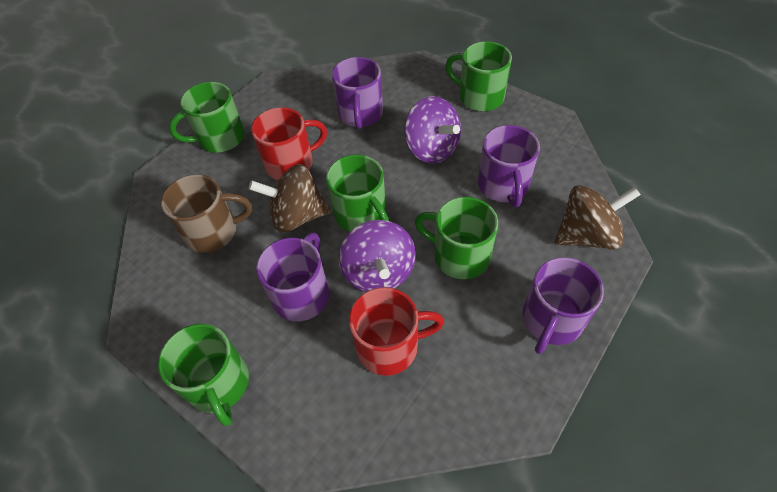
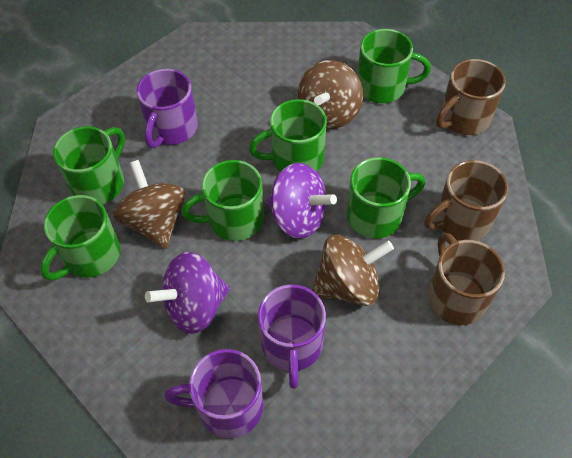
brown mug: 1 -> 3
brown spinning top: 2 -> 3
green mug: 5 -> 6
purple mug: 4 -> 3
red mug: 2 -> 0

